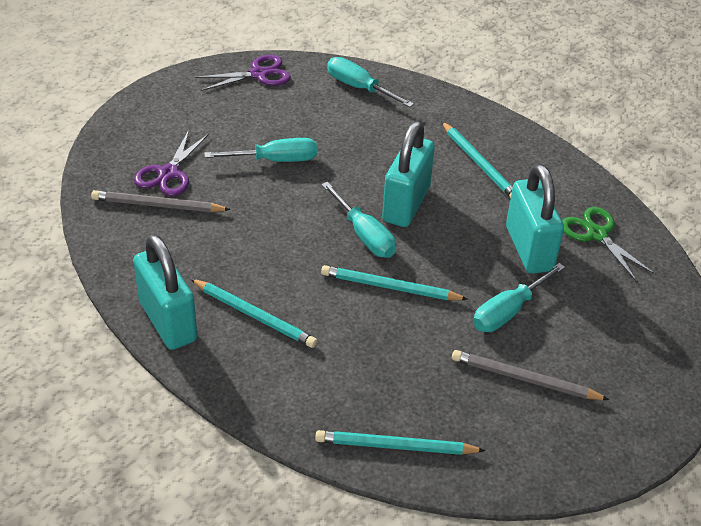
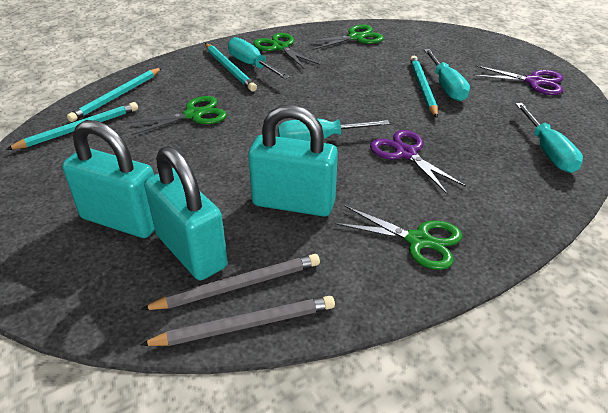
green scissors: 1 -> 4

